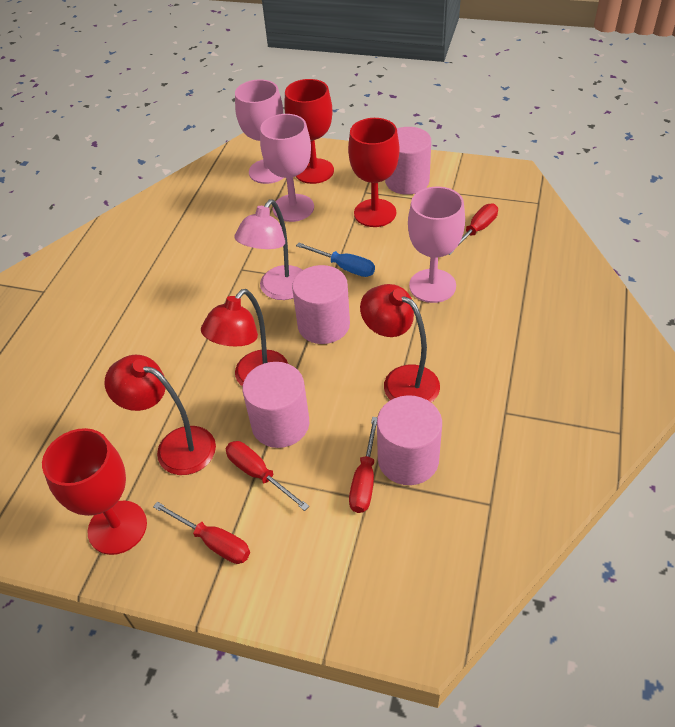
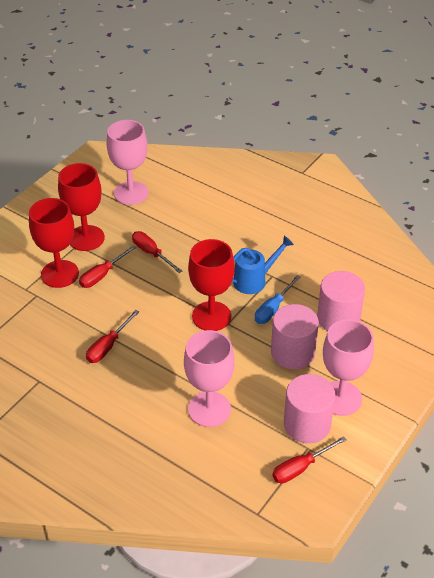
blue watering can: 0 -> 1
pink cylinder: 4 -> 3
pink lamp: 1 -> 0
red lamp: 3 -> 0

